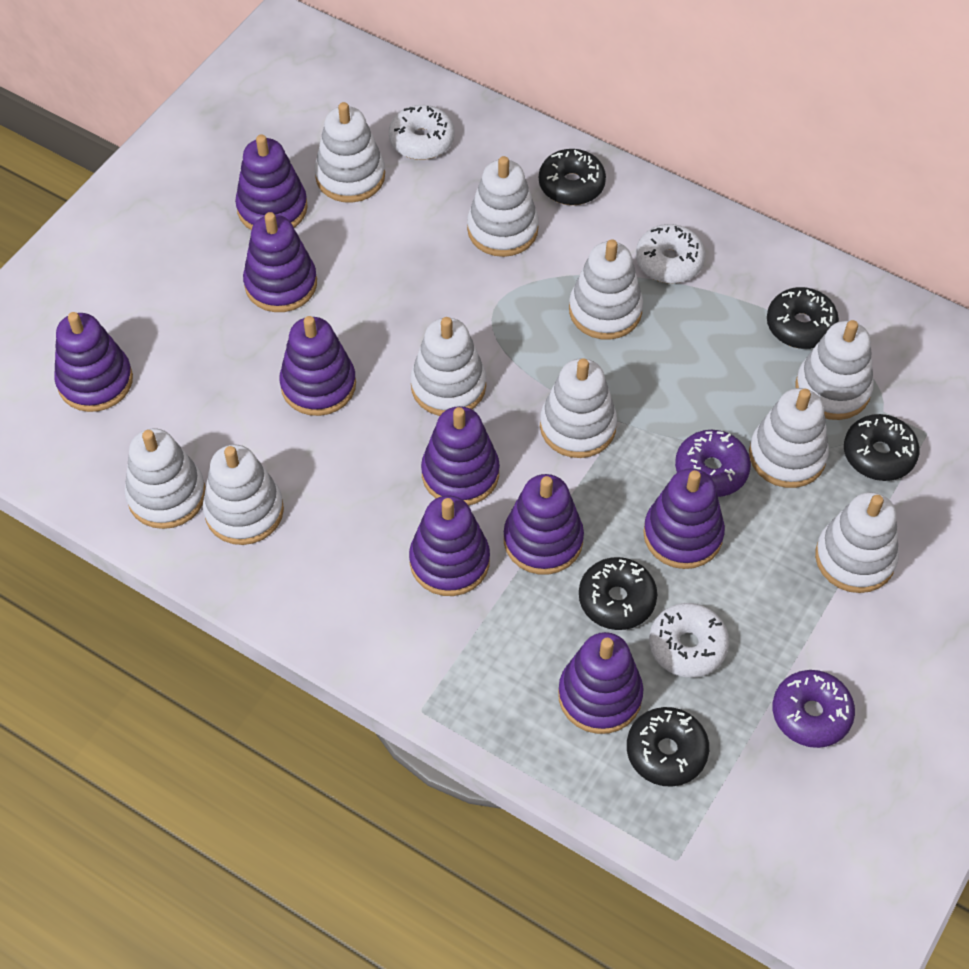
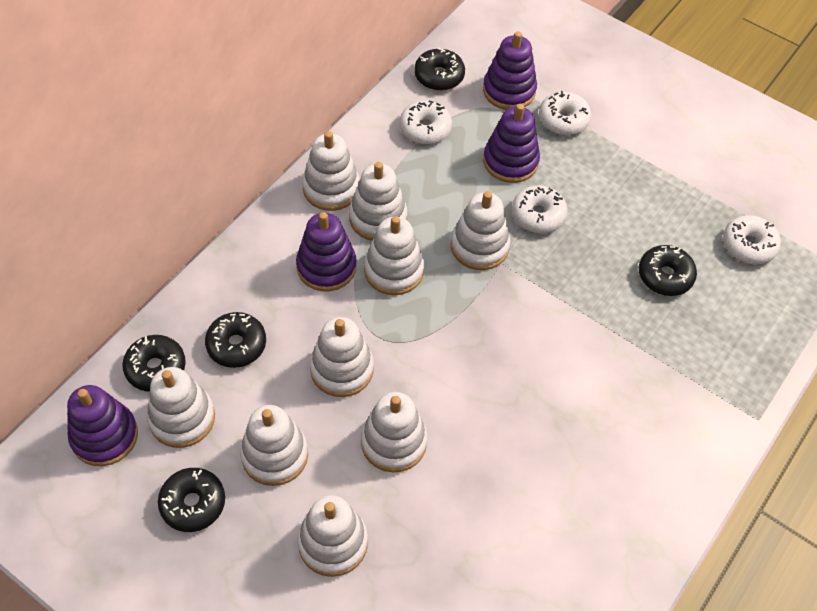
purple donut: 2 -> 0
purple stacking toy: 9 -> 4
white donut: 3 -> 4
white stacking toy: 10 -> 9

